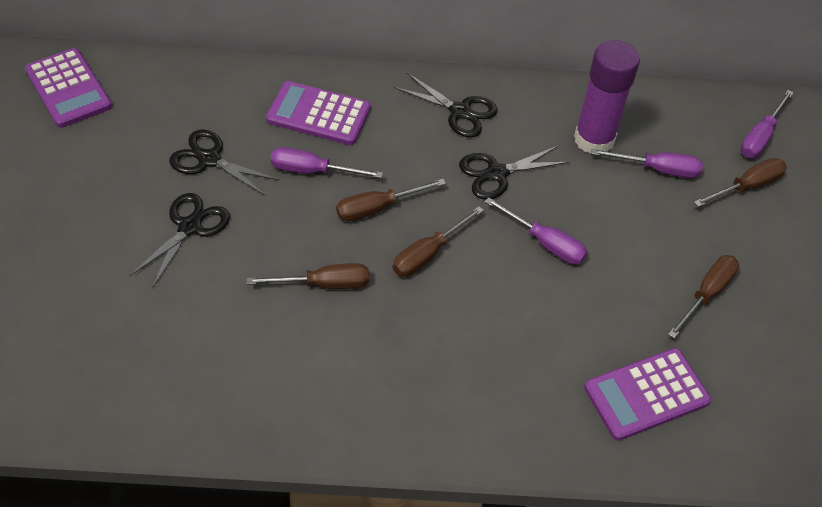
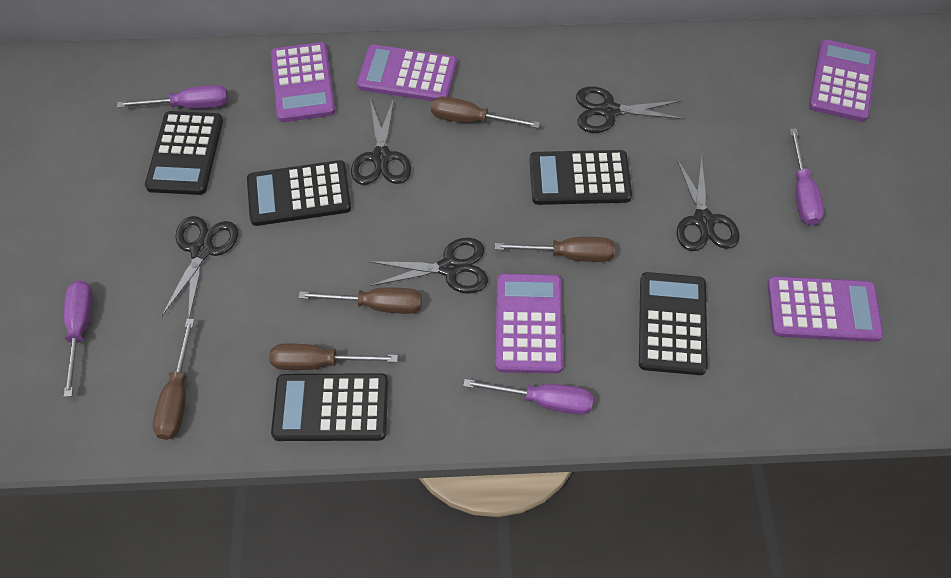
black calculator: 0 -> 5
black scissors: 4 -> 5
purple calculator: 3 -> 5
purple glue stick: 1 -> 0

